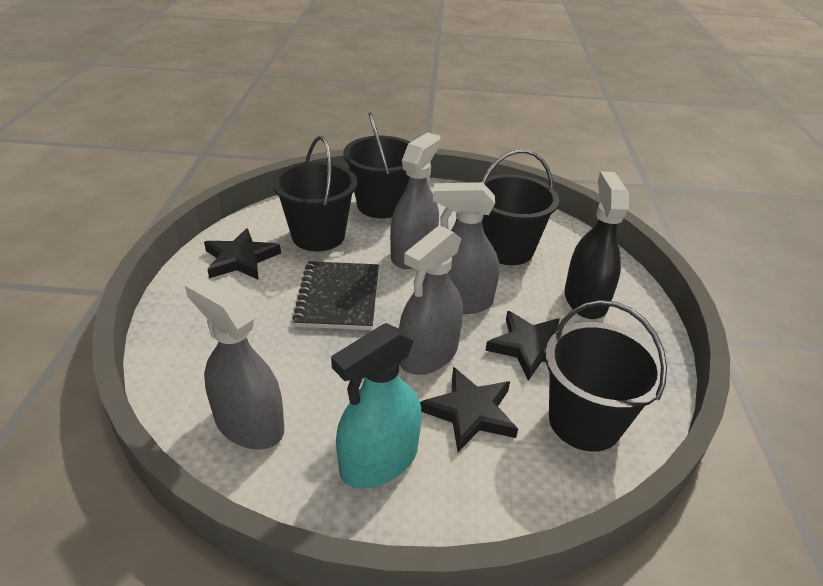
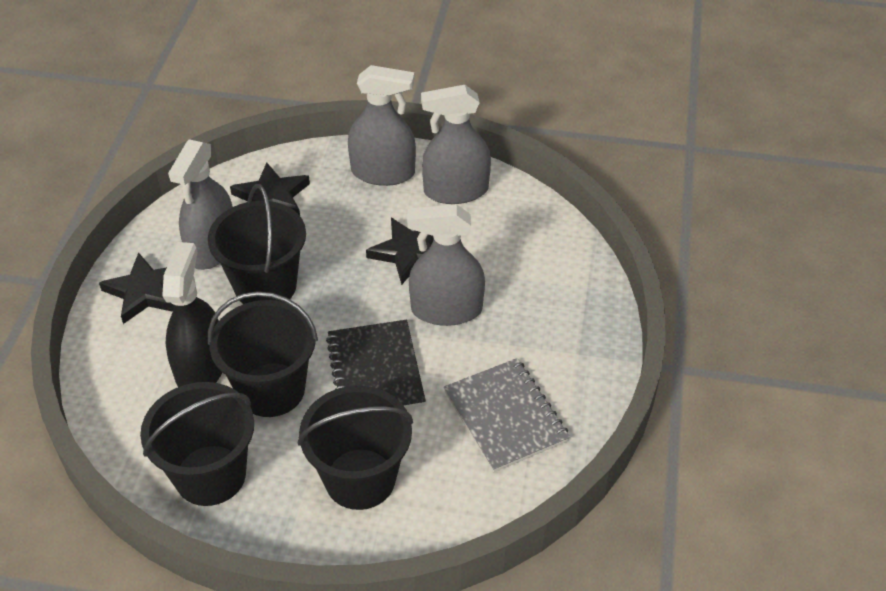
grey notebook: 0 -> 1
turquoise spray bottle: 1 -> 0

